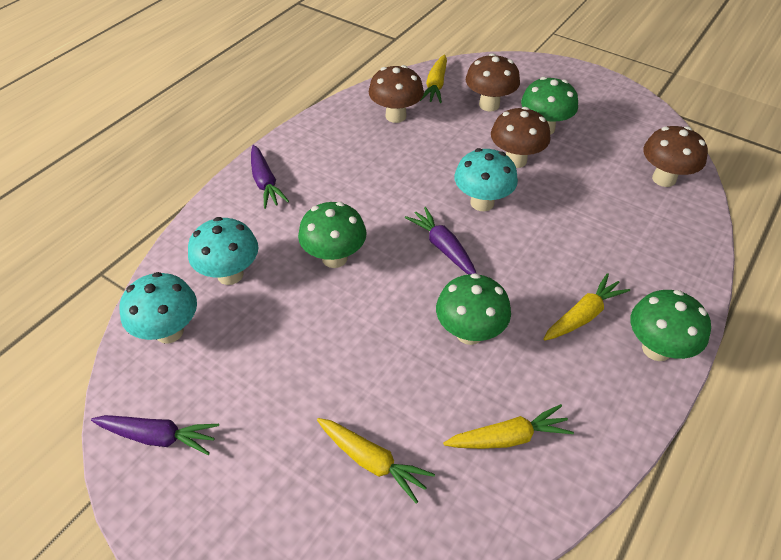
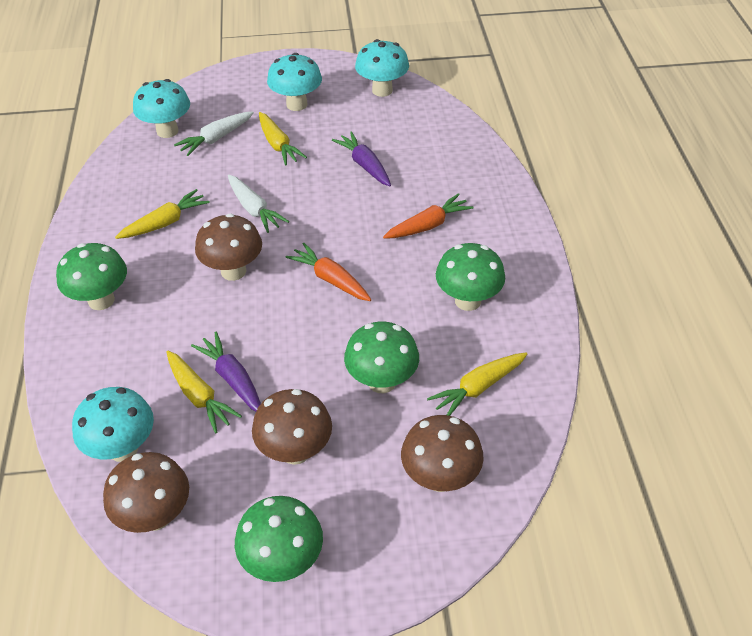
orange carrot: 0 -> 2
purple carrot: 3 -> 2
turquoise mushroom: 3 -> 4
white carrot: 0 -> 2

